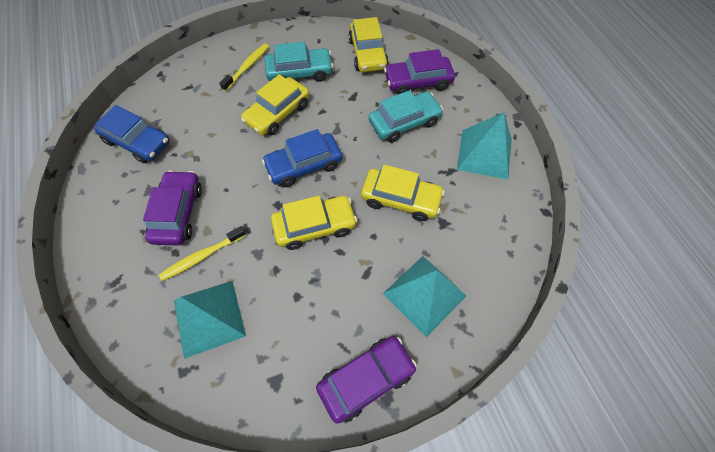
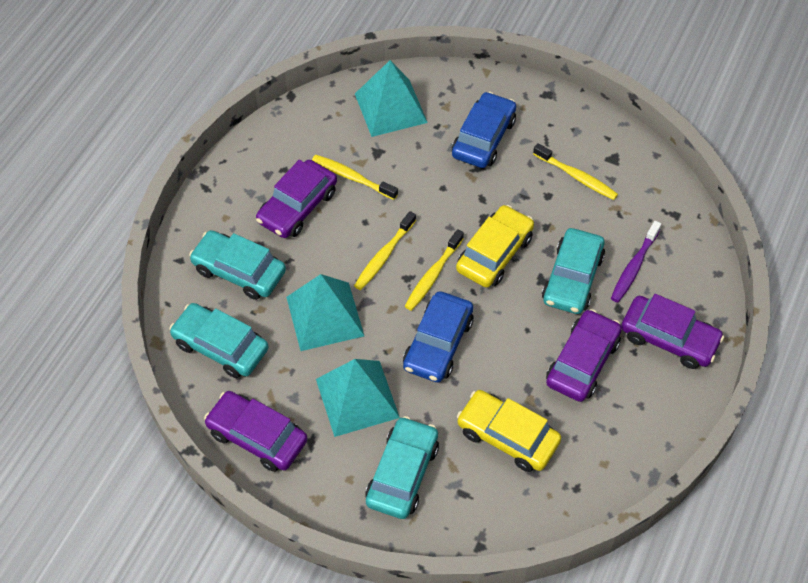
purple car: 3 -> 4
purple toothbrush: 0 -> 1
turquoise car: 2 -> 4
yellow car: 4 -> 2
yellow toothbrush: 2 -> 4

